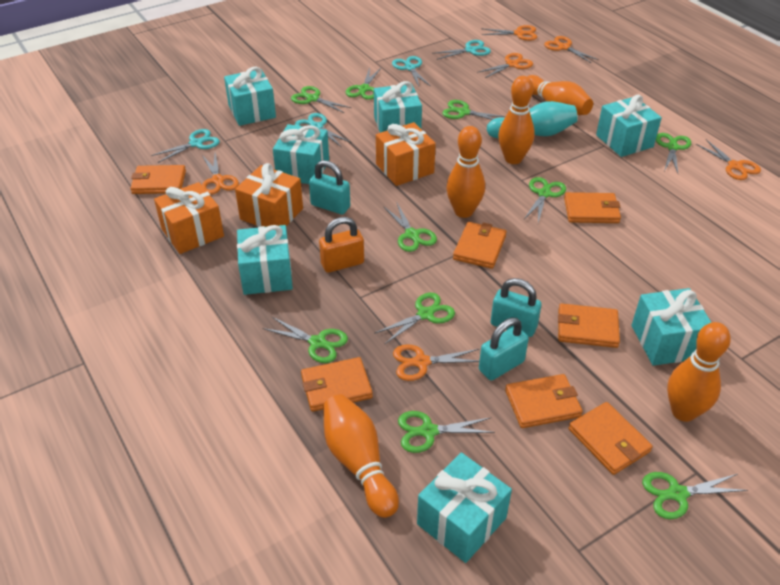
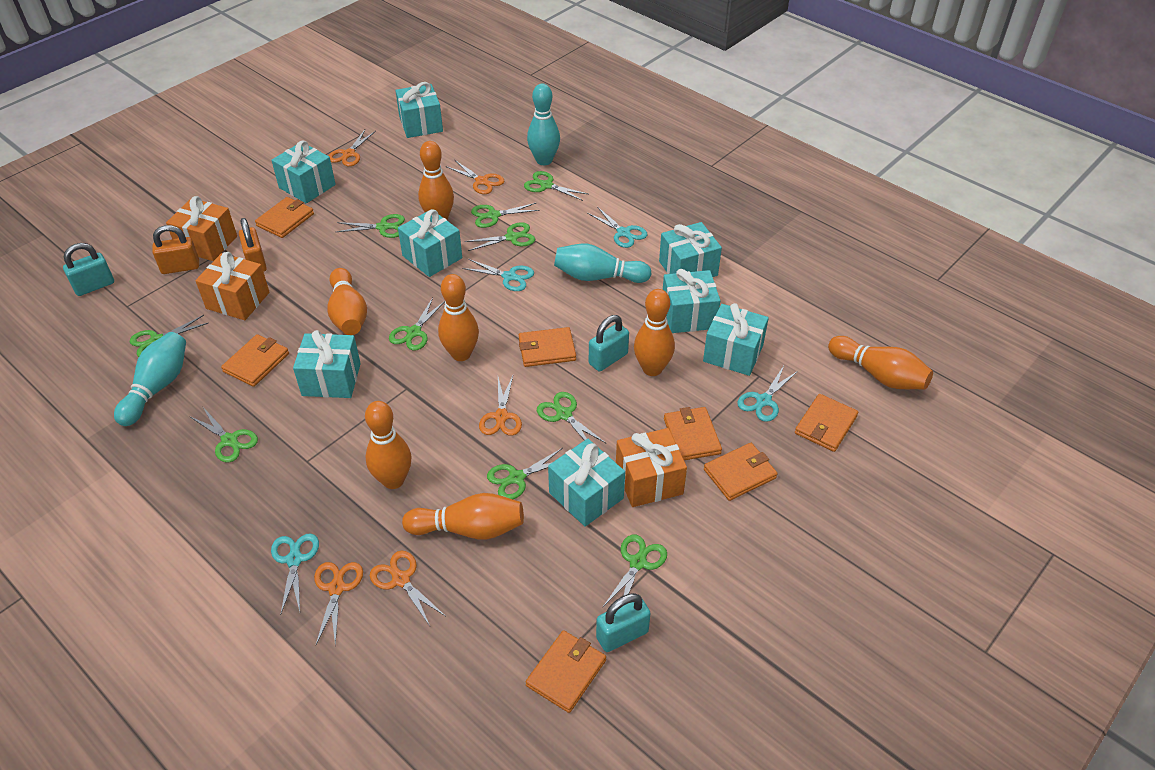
orange bowling pin: 5 -> 7
orange padlock: 1 -> 2
orange scissors: 6 -> 5
turquoise bowling pin: 1 -> 3
turquoise gift: 7 -> 8

